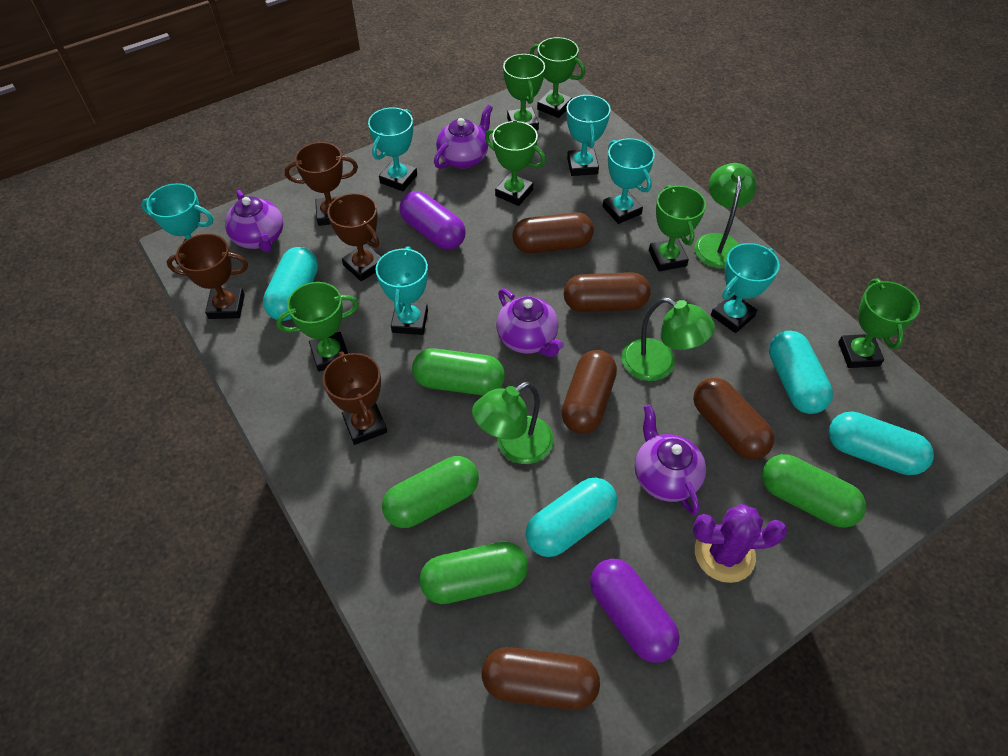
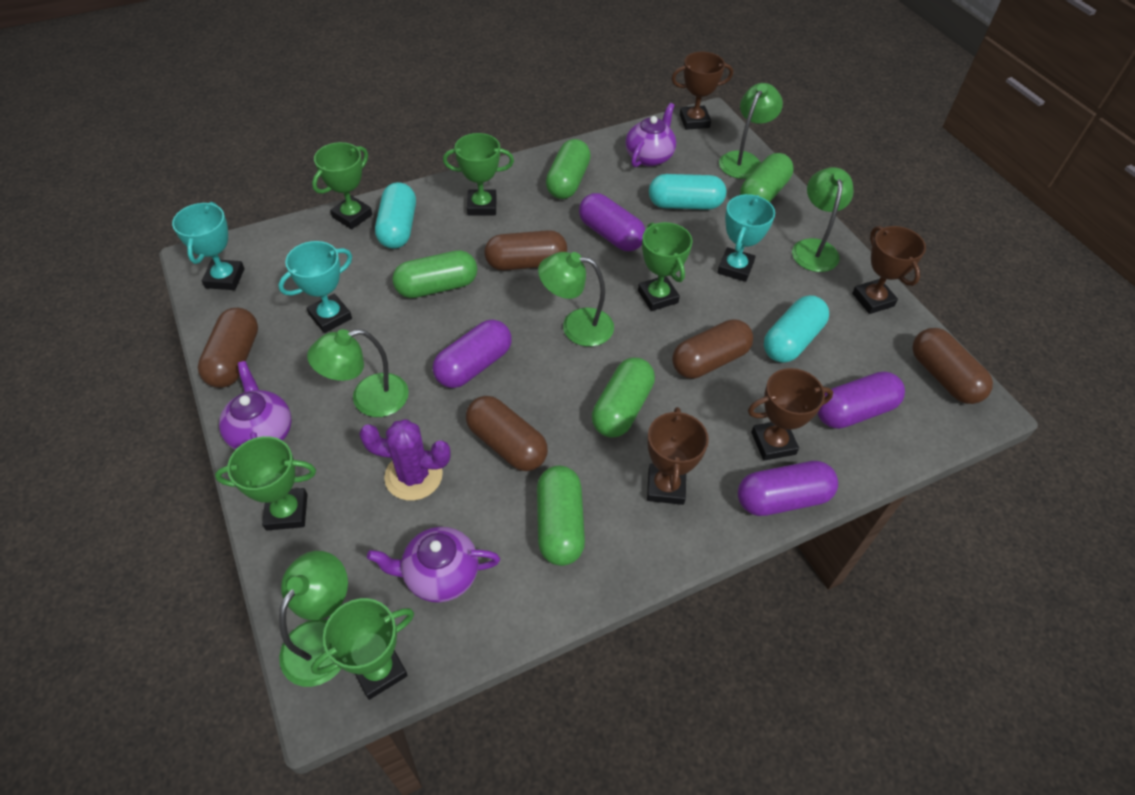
green capsule: 4 -> 5
green lamp: 3 -> 5
green trophy: 6 -> 5
purple capsule: 2 -> 4
purple teapot: 4 -> 3
turquoise capsule: 4 -> 3
turquoise trophy: 6 -> 3

